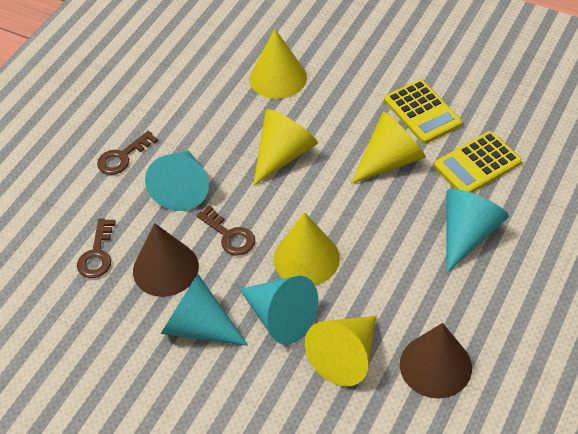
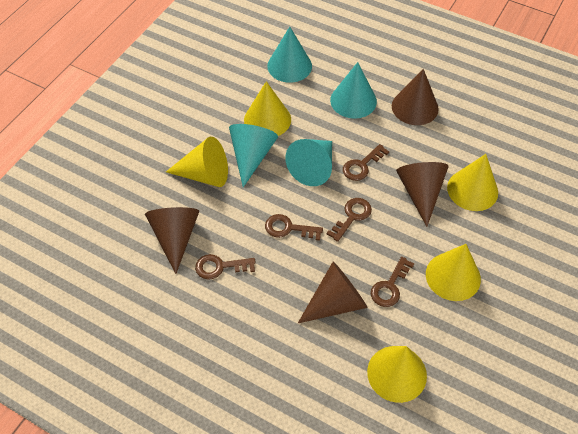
brown cone: 2 -> 4
brown key: 3 -> 5
yellow calculator: 2 -> 0

